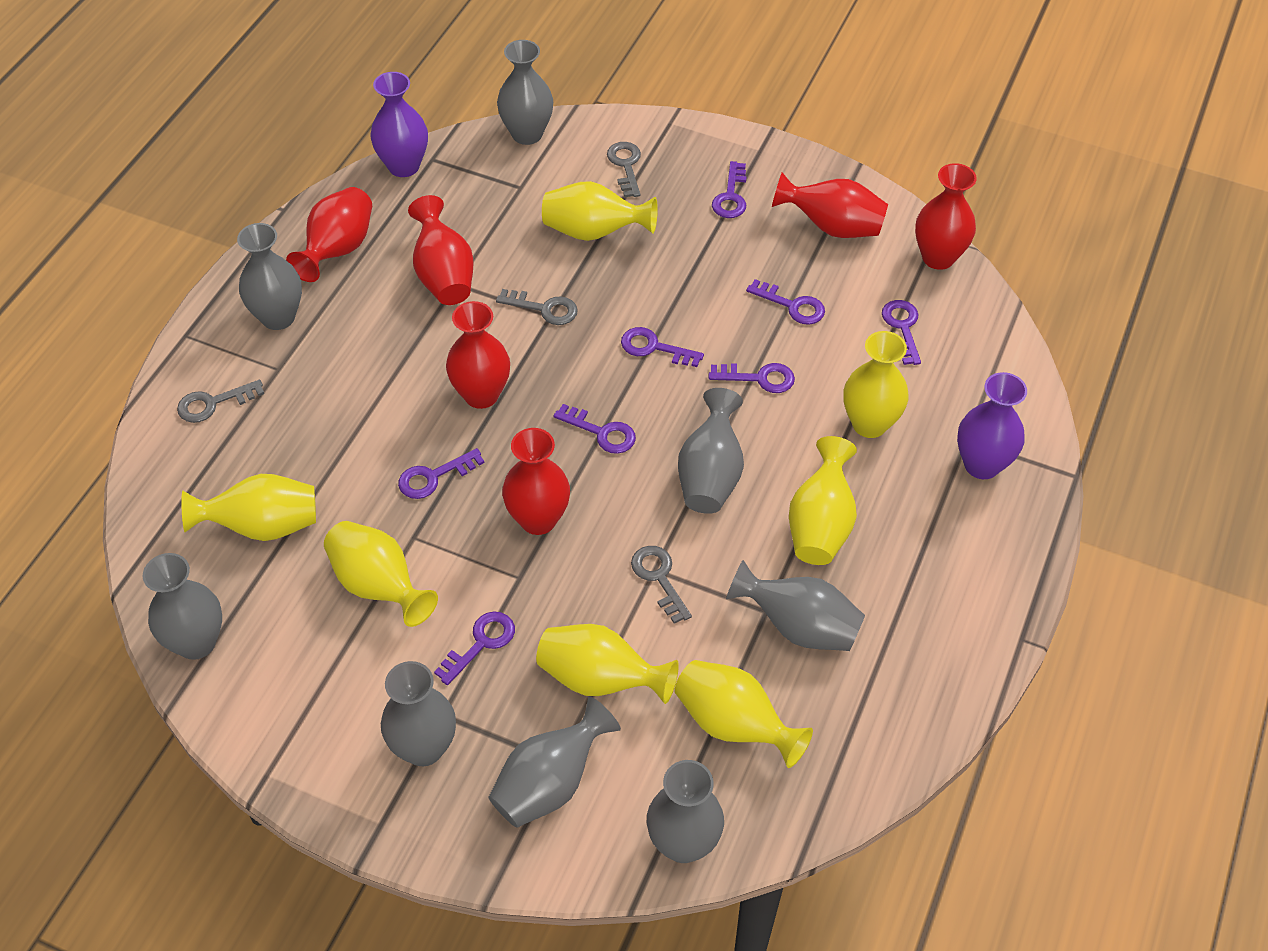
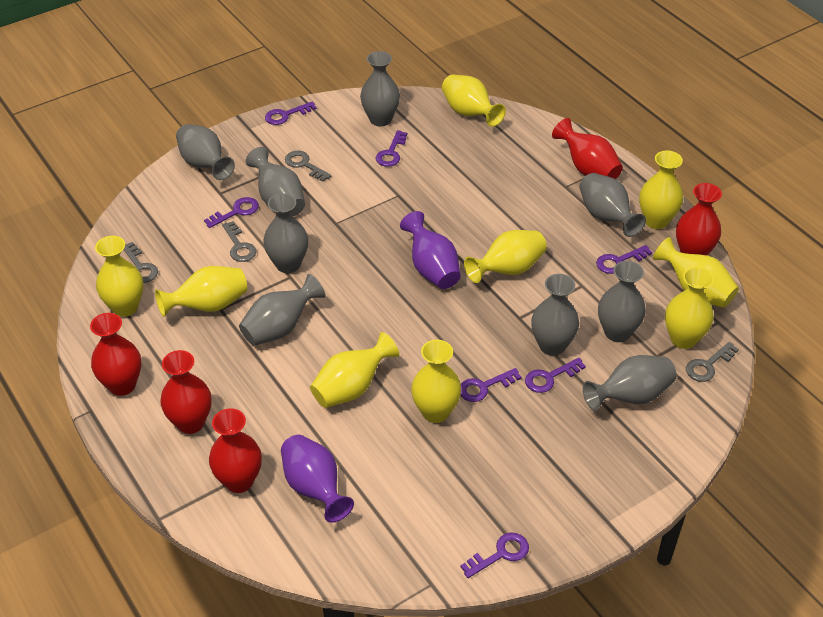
grey vase: 8 -> 9
purple key: 8 -> 7
red vase: 6 -> 5
yellow vase: 7 -> 9

